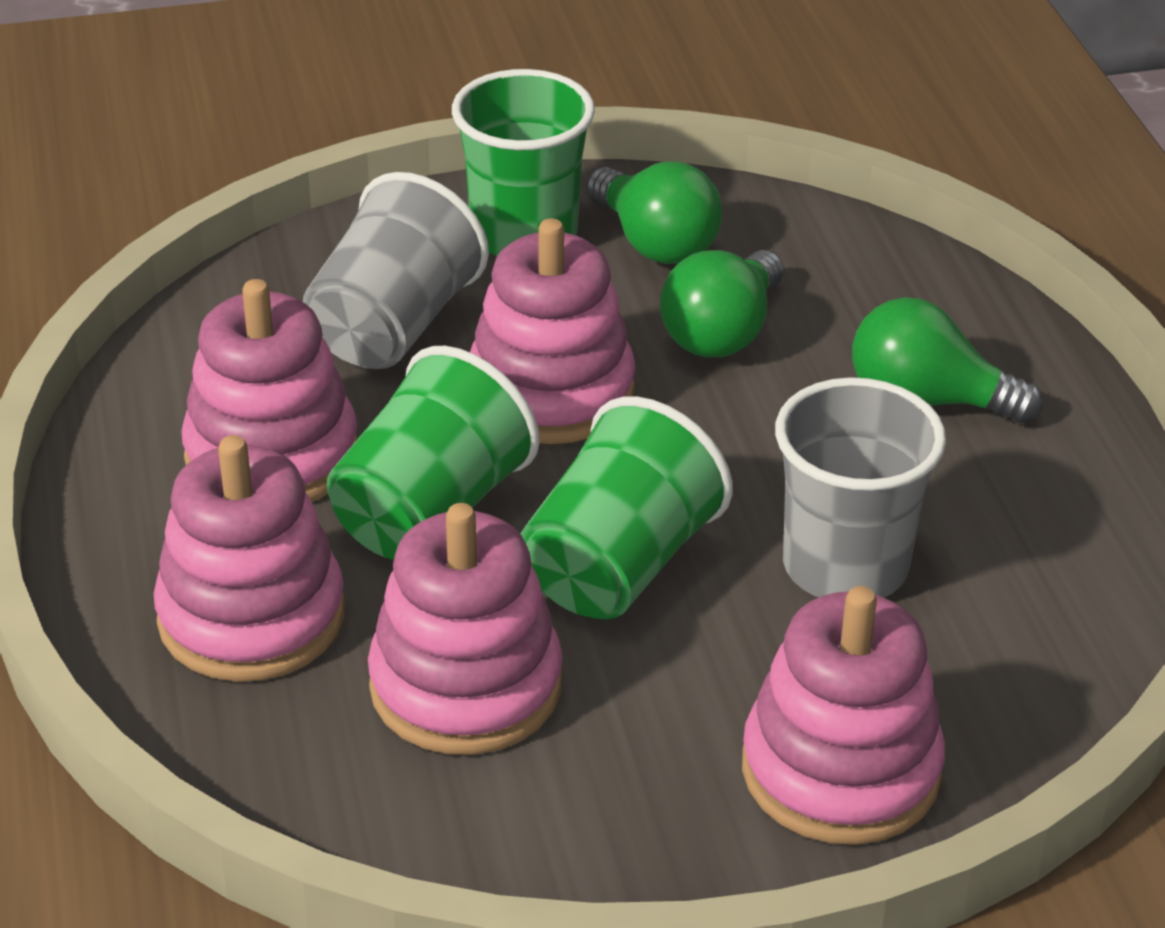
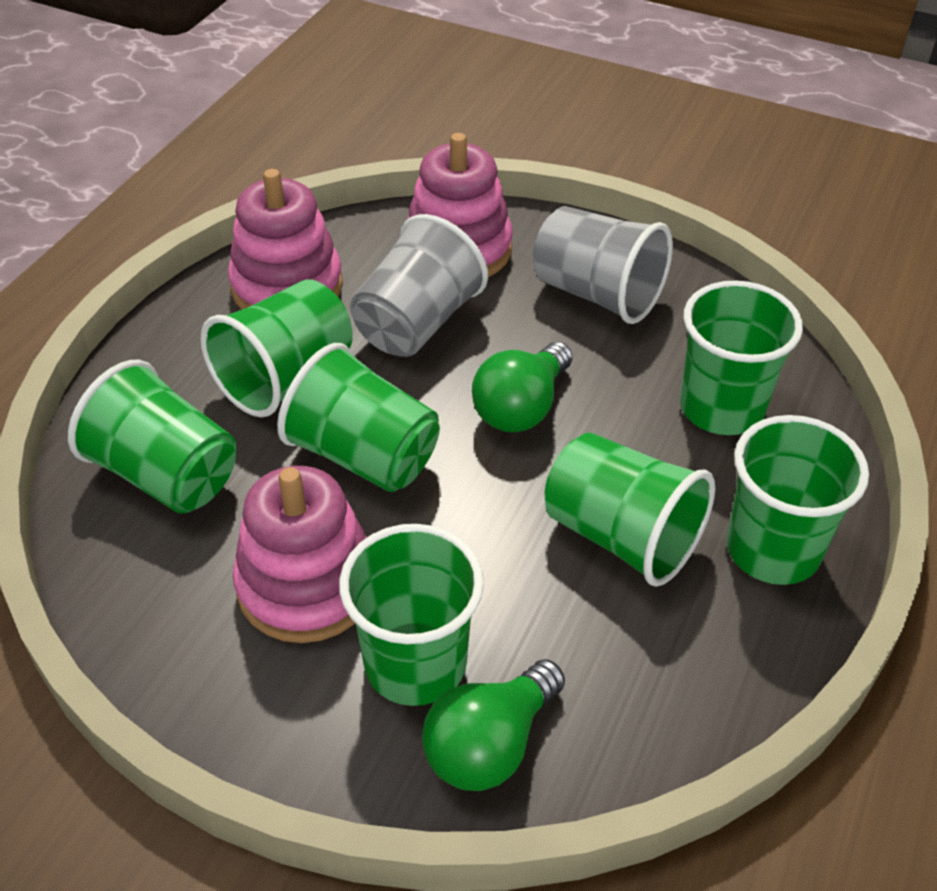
green cup: 3 -> 7
green light bulb: 3 -> 2
pink stacking toy: 5 -> 3

